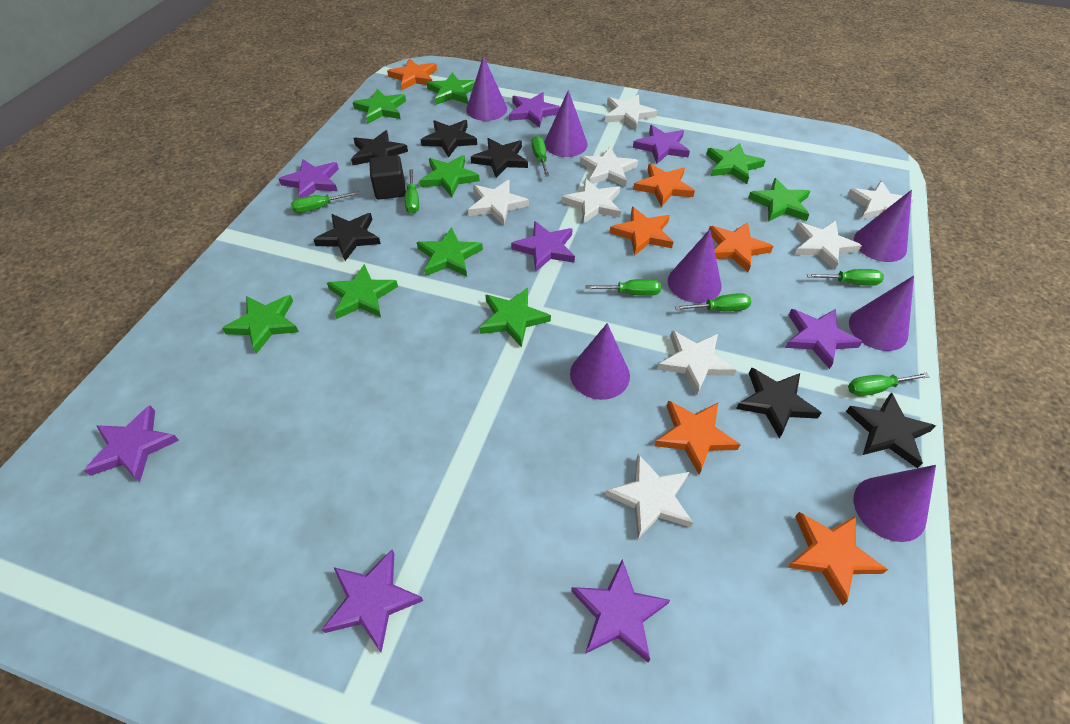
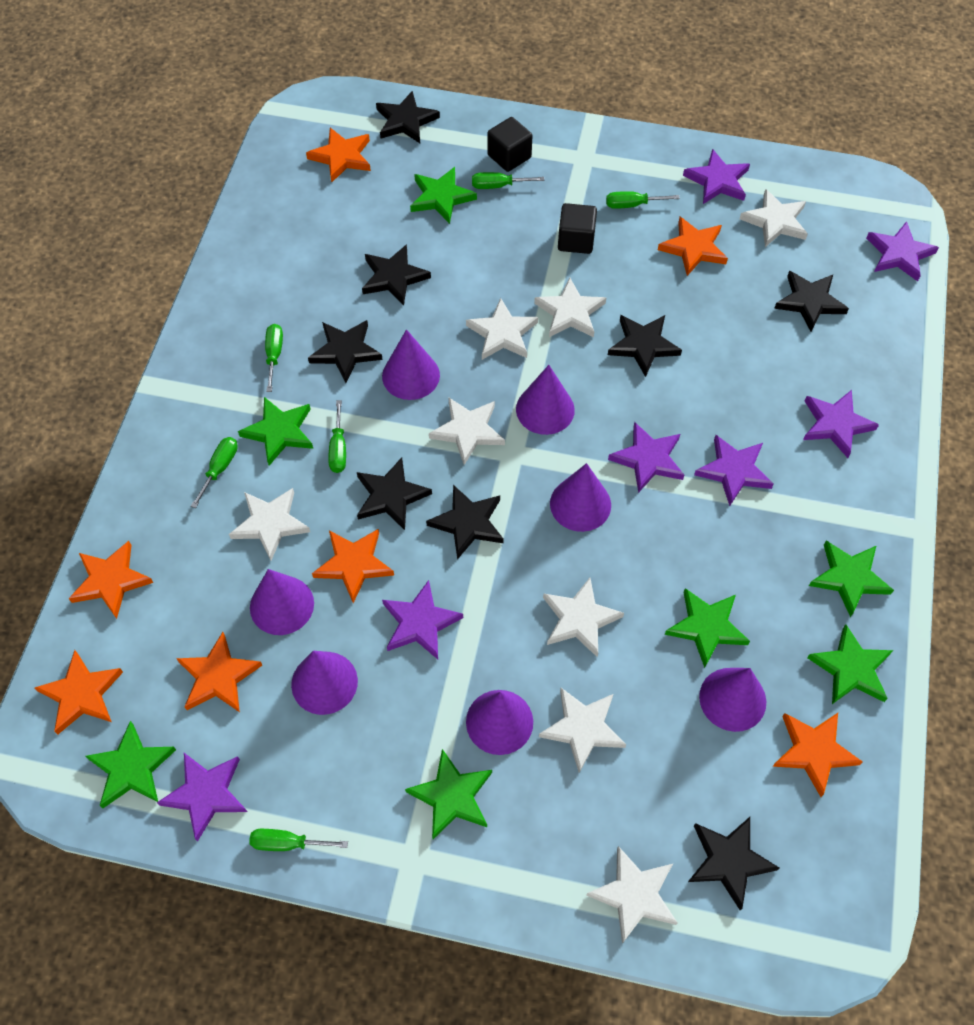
black cube: 1 -> 2
black star: 6 -> 8
green screwdriver: 7 -> 6
green star: 9 -> 7
orange star: 6 -> 7
purple star: 8 -> 7

